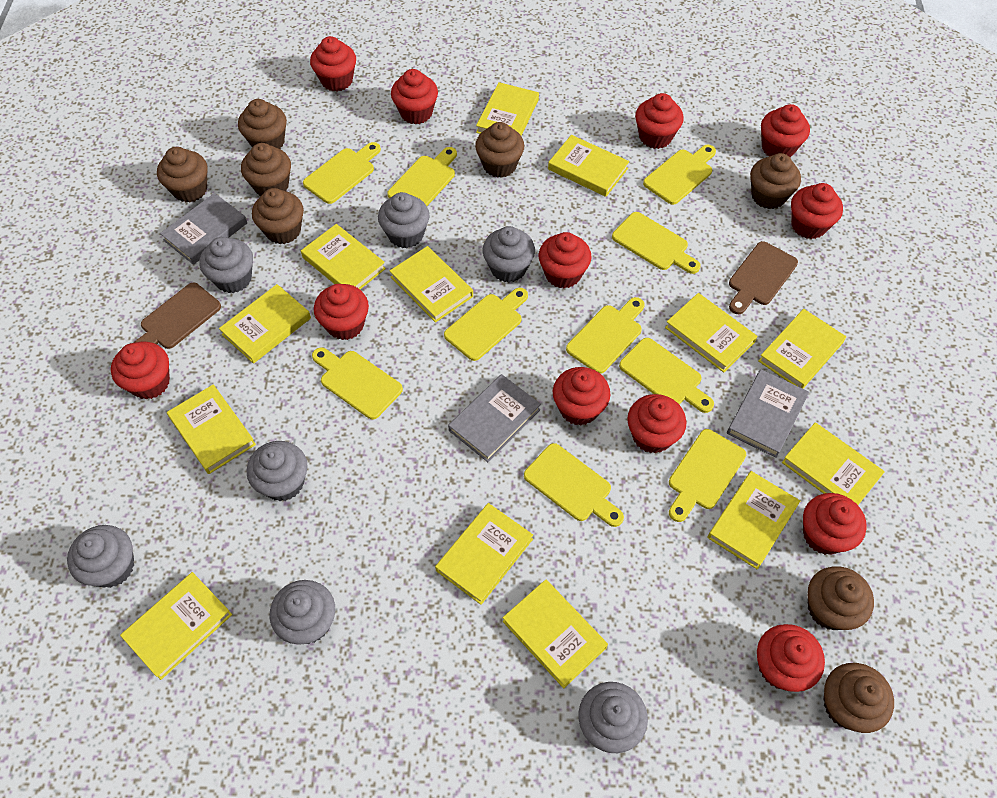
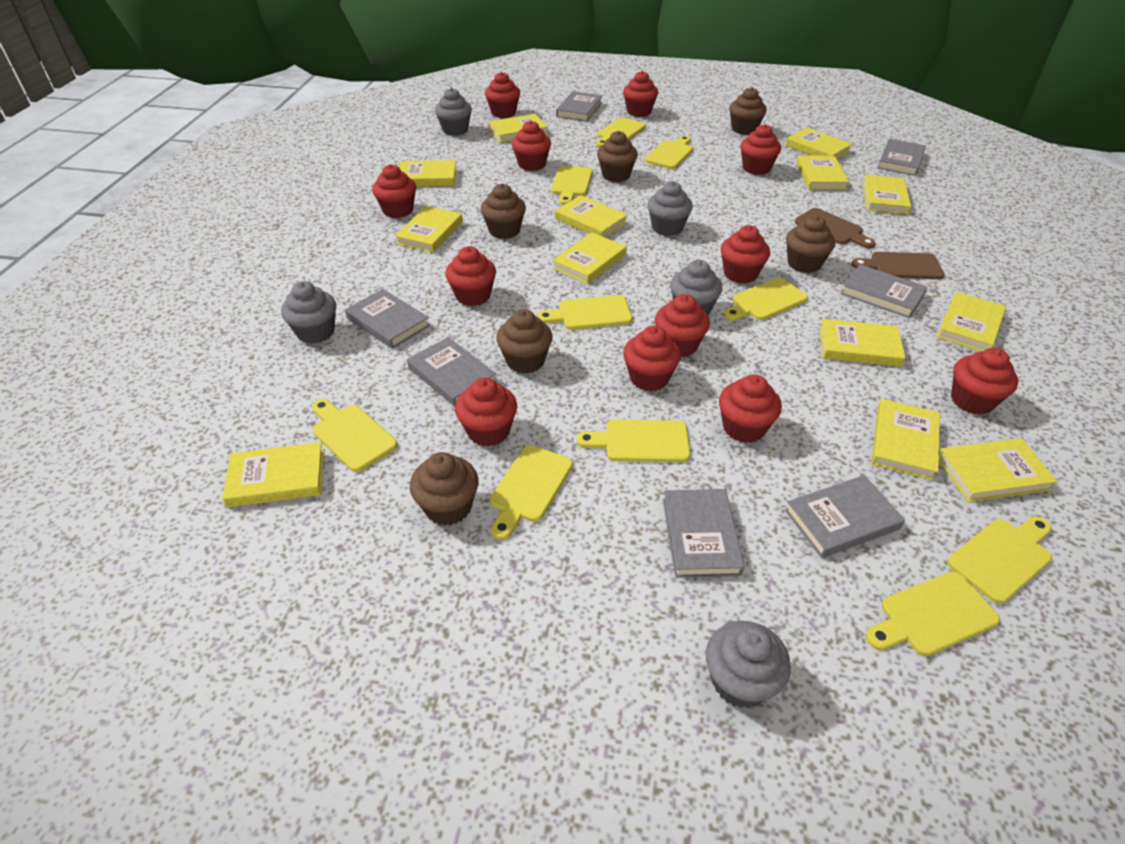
brown cupcake: 8 -> 6
grey book: 3 -> 7
grey cupcake: 7 -> 5

